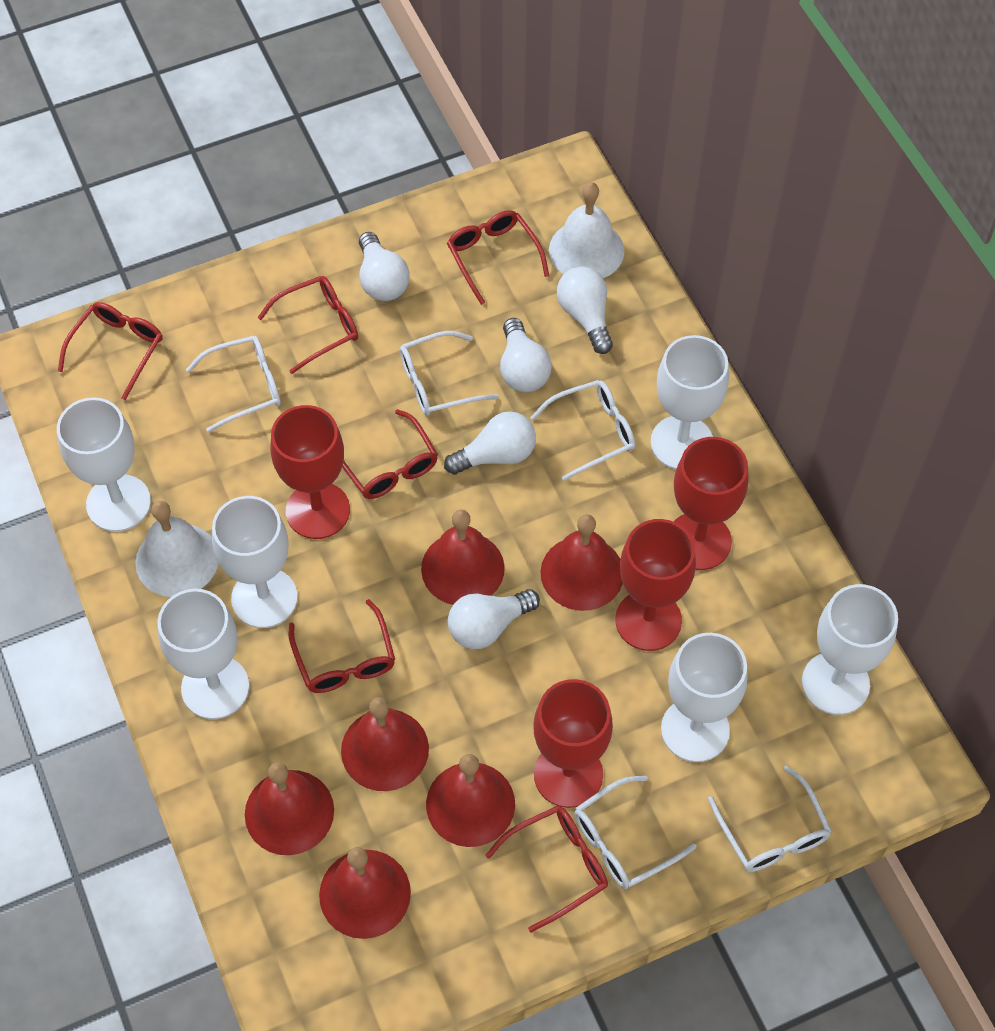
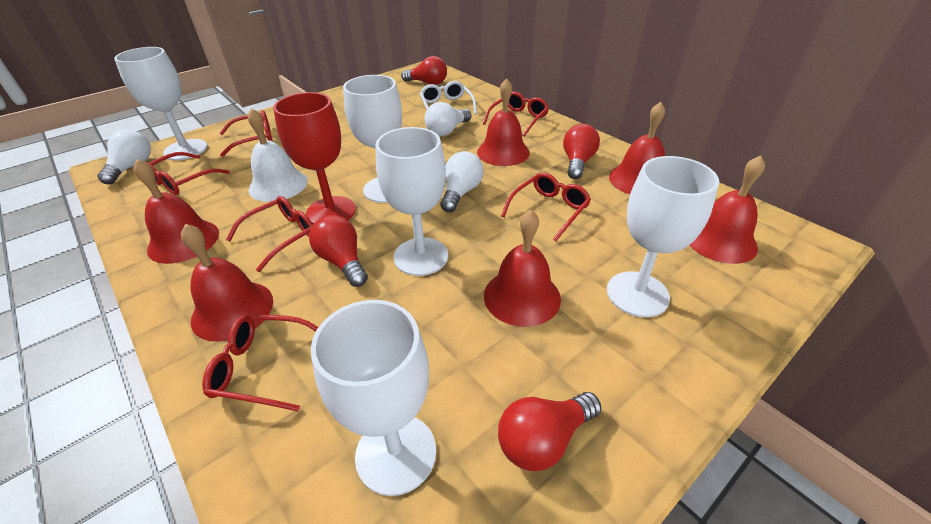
red goblet: 4 -> 1
red light bulb: 0 -> 4
white bell: 2 -> 1
white glasses: 5 -> 1
white goblet: 6 -> 5
white light bulb: 5 -> 3

